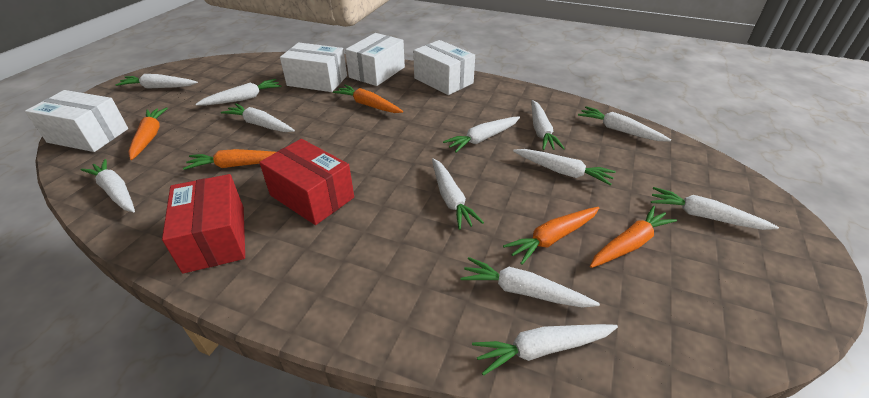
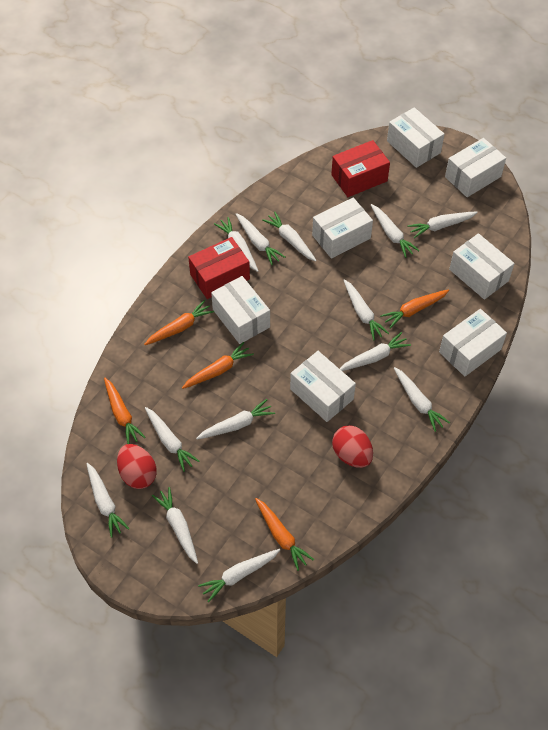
red egg: 0 -> 2
white box: 4 -> 7
white carrot: 12 -> 13

